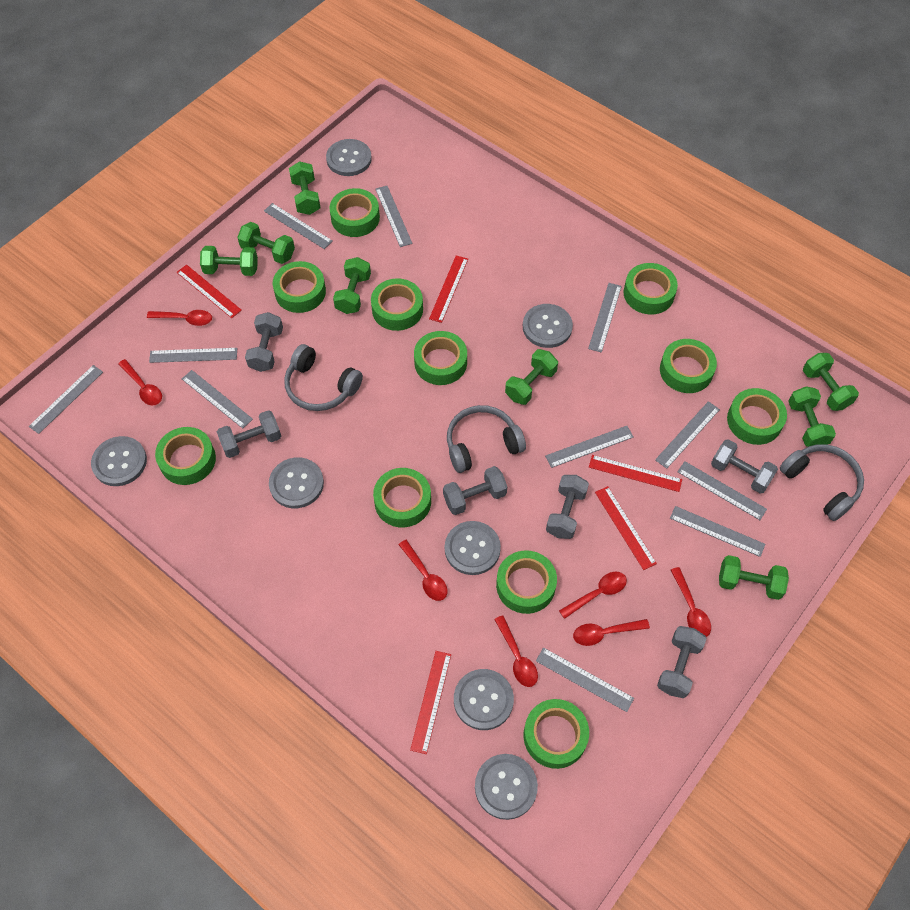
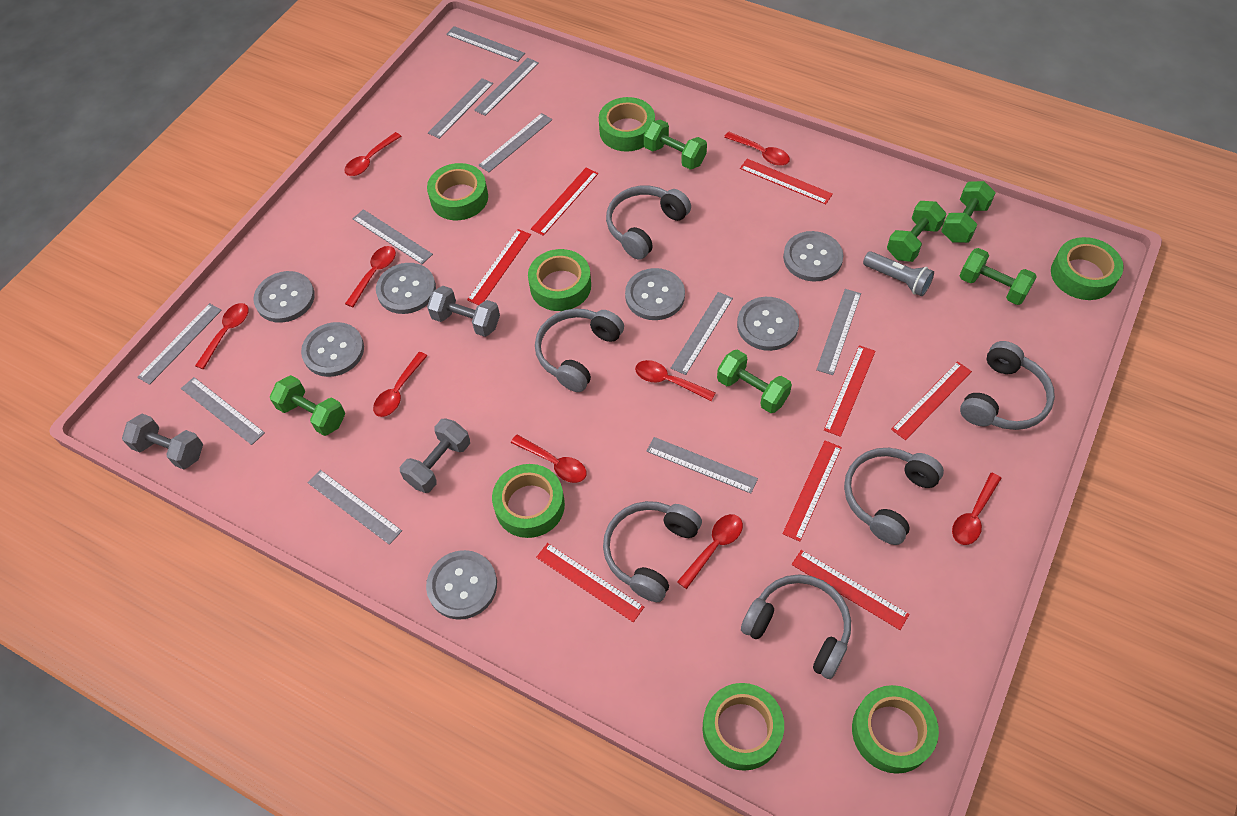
green dumbbell: 8 -> 6
green tape: 11 -> 7
grey dumbbell: 6 -> 3
grey flashlight: 0 -> 1
grey headphones: 3 -> 6
red ruler: 5 -> 8
red spoon: 7 -> 9

